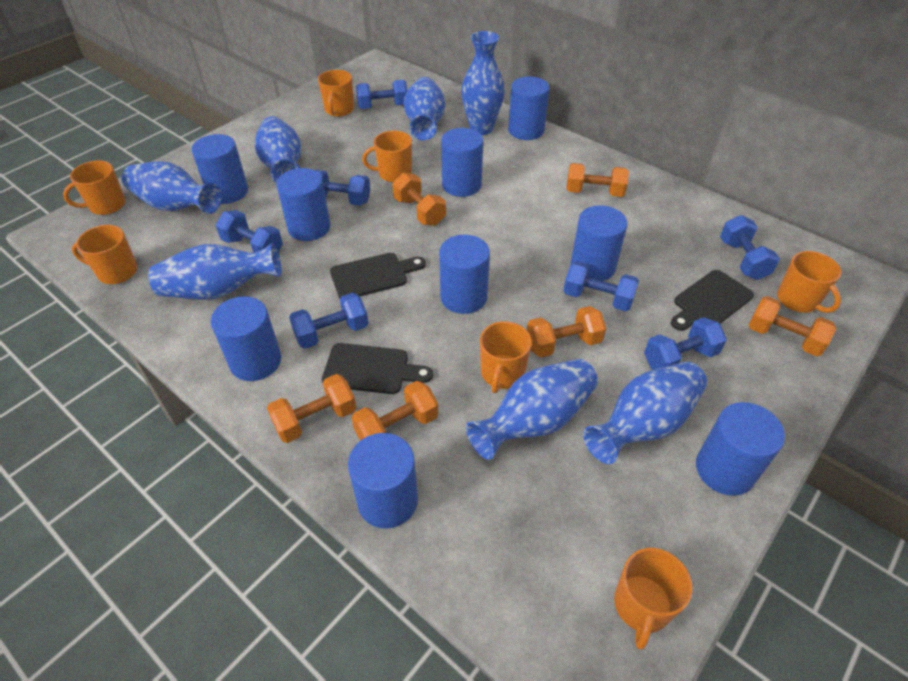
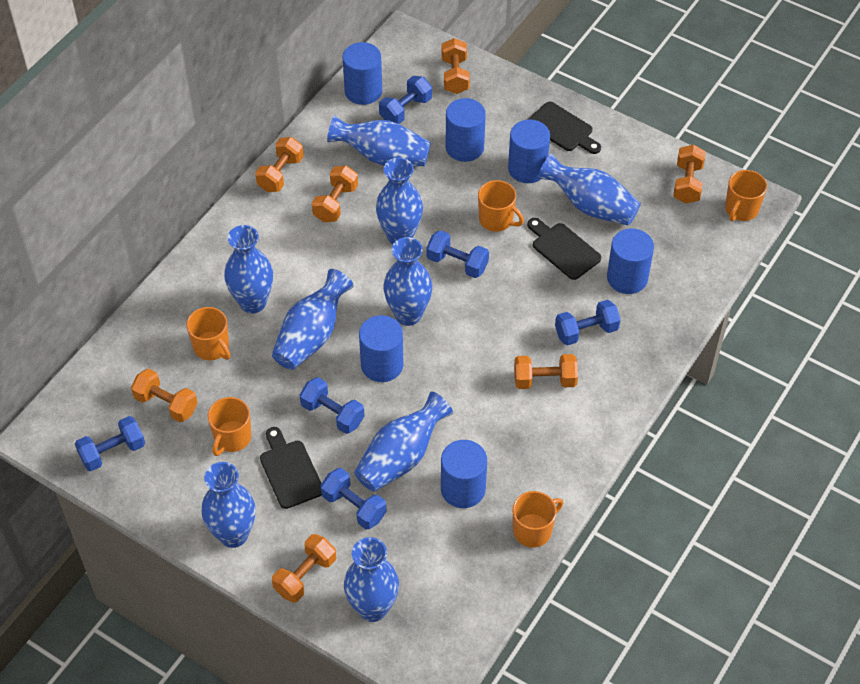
blue cylinder: 9 -> 6
blue dumbbell: 7 -> 6
blue vase: 7 -> 9
orange dumbbell: 6 -> 7
orange mug: 7 -> 5

